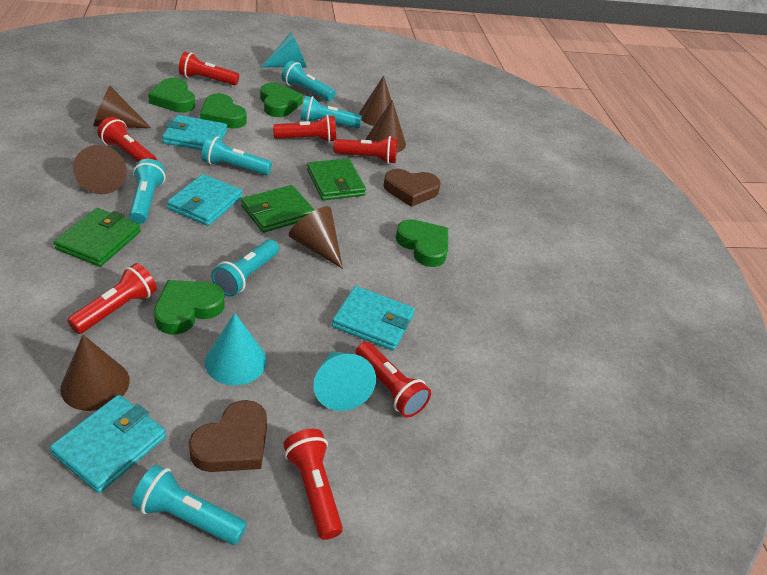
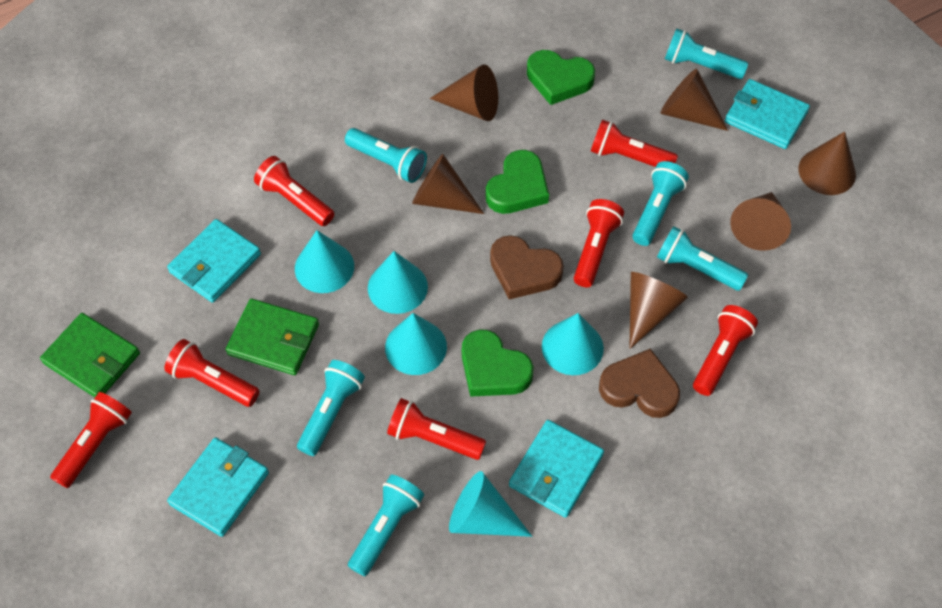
green heart: 5 -> 3
green wallet: 3 -> 2
turquoise cone: 3 -> 5

